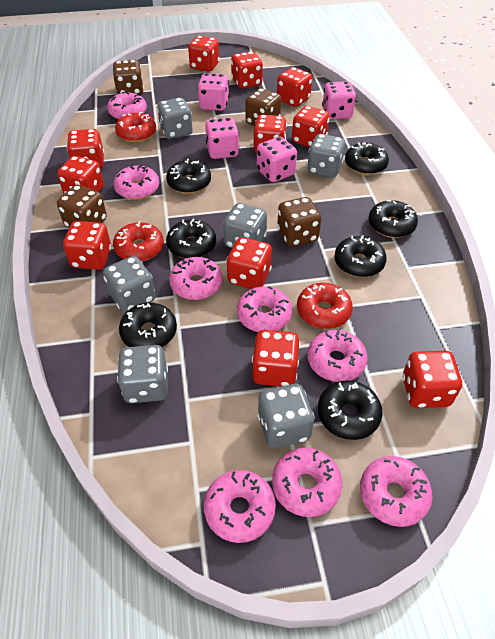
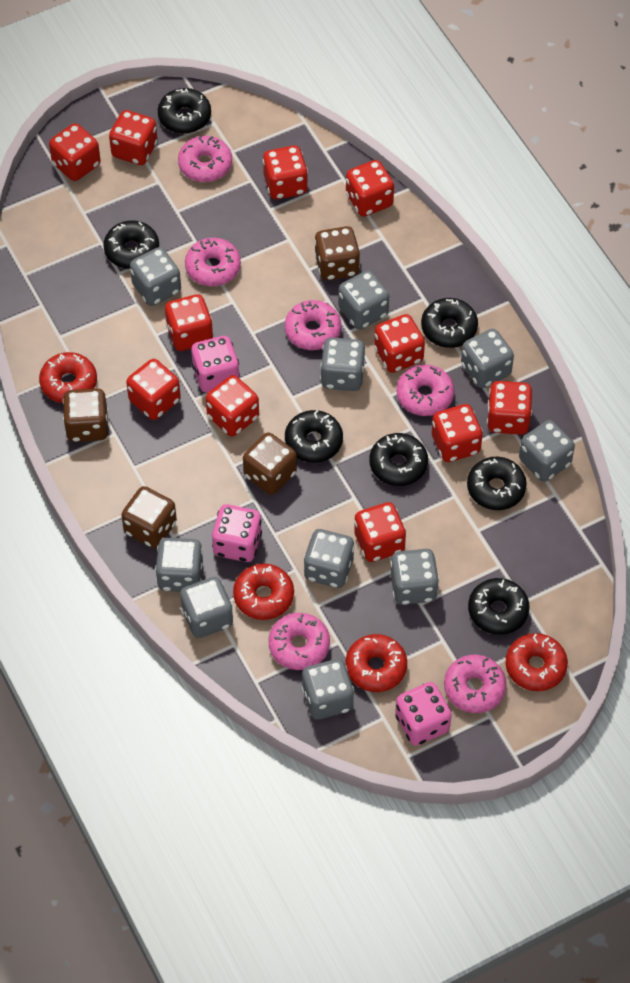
grey dice: 6 -> 10
pink dice: 4 -> 3
pink donut: 8 -> 6
red donut: 3 -> 4

